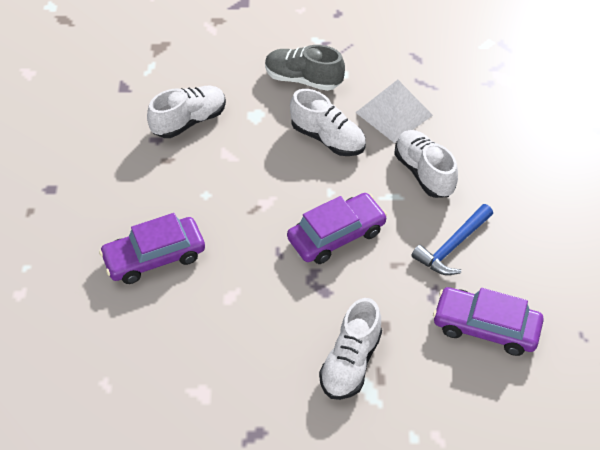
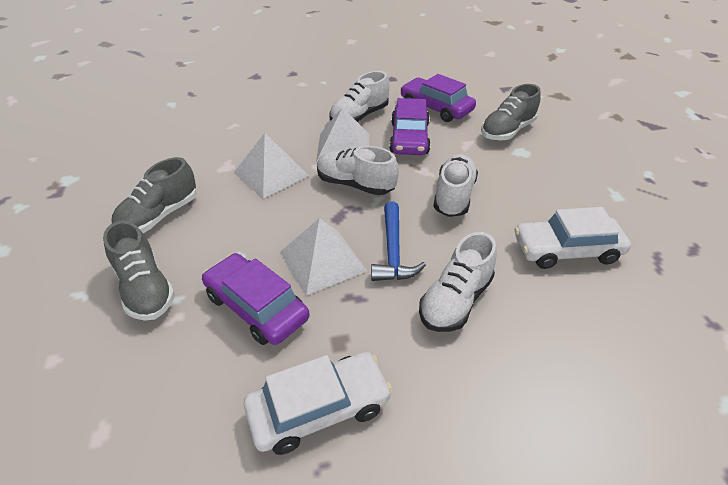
grey shoe: 1 -> 3
white car: 0 -> 2
white pyramid: 1 -> 3

